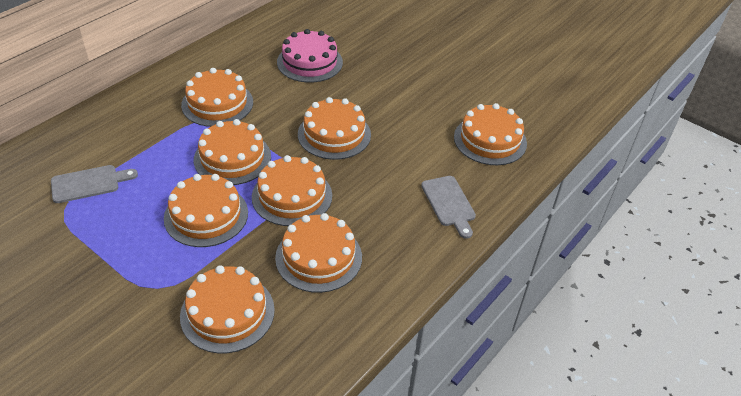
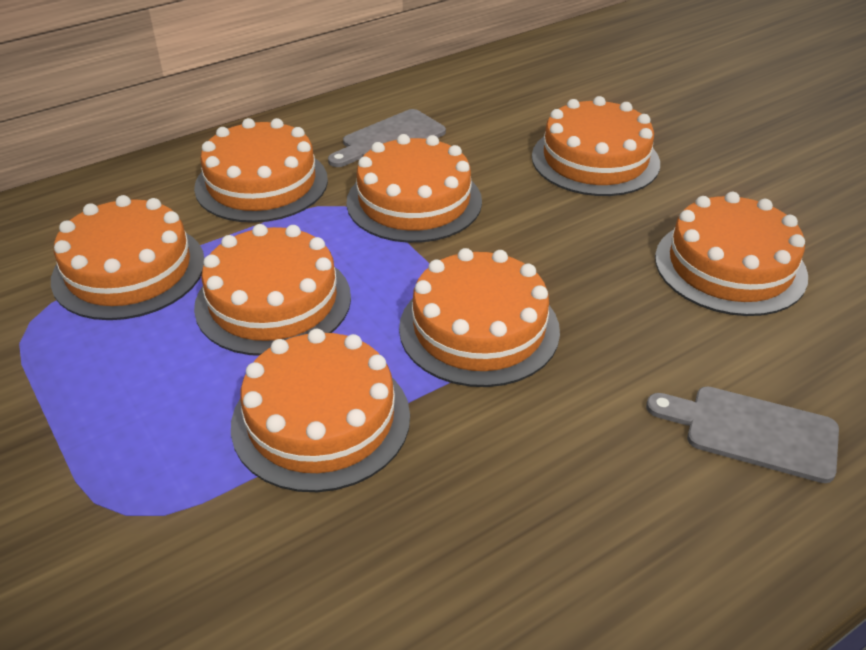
pink cake: 1 -> 0

